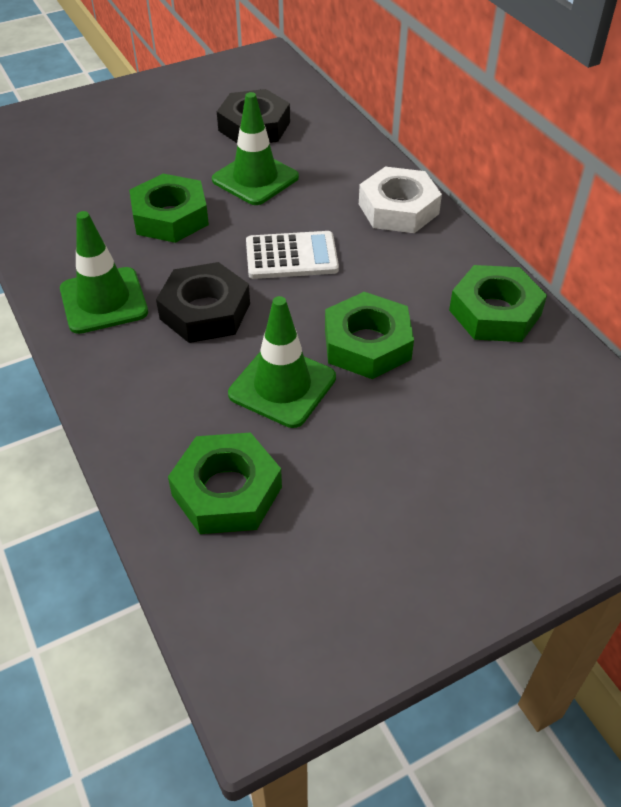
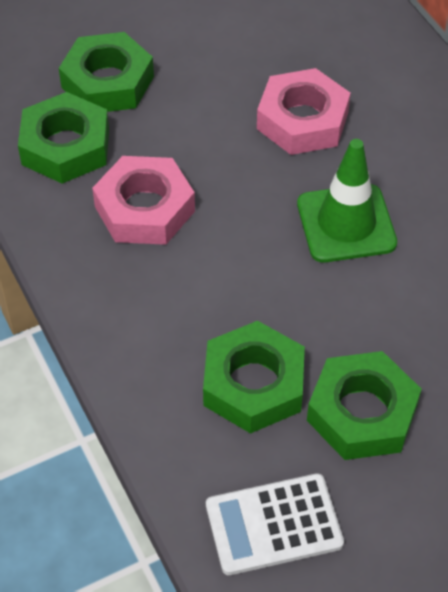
black nut: 2 -> 0
green traffic cone: 3 -> 1
pink nut: 0 -> 2
white nut: 1 -> 0

